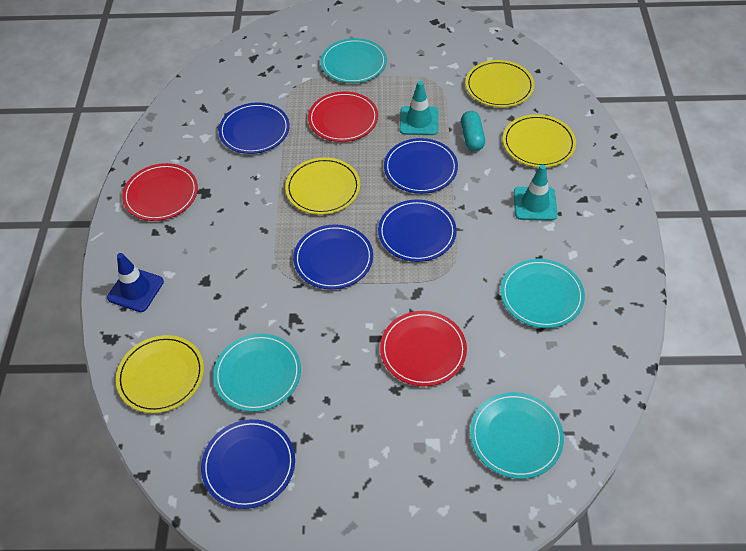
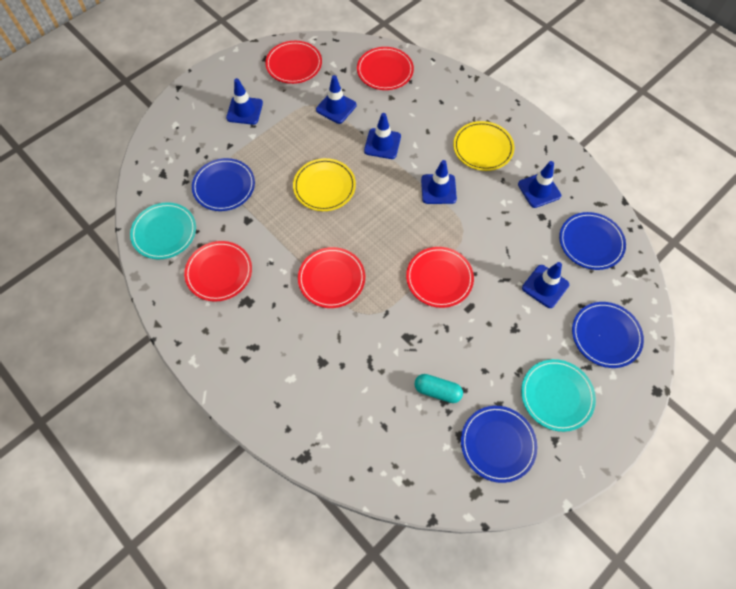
blue plate: 5 -> 4
blue traffic cone: 1 -> 6
red plate: 3 -> 5
turquoise plate: 4 -> 2
turquoise traffic cone: 2 -> 0
yellow plate: 4 -> 2

